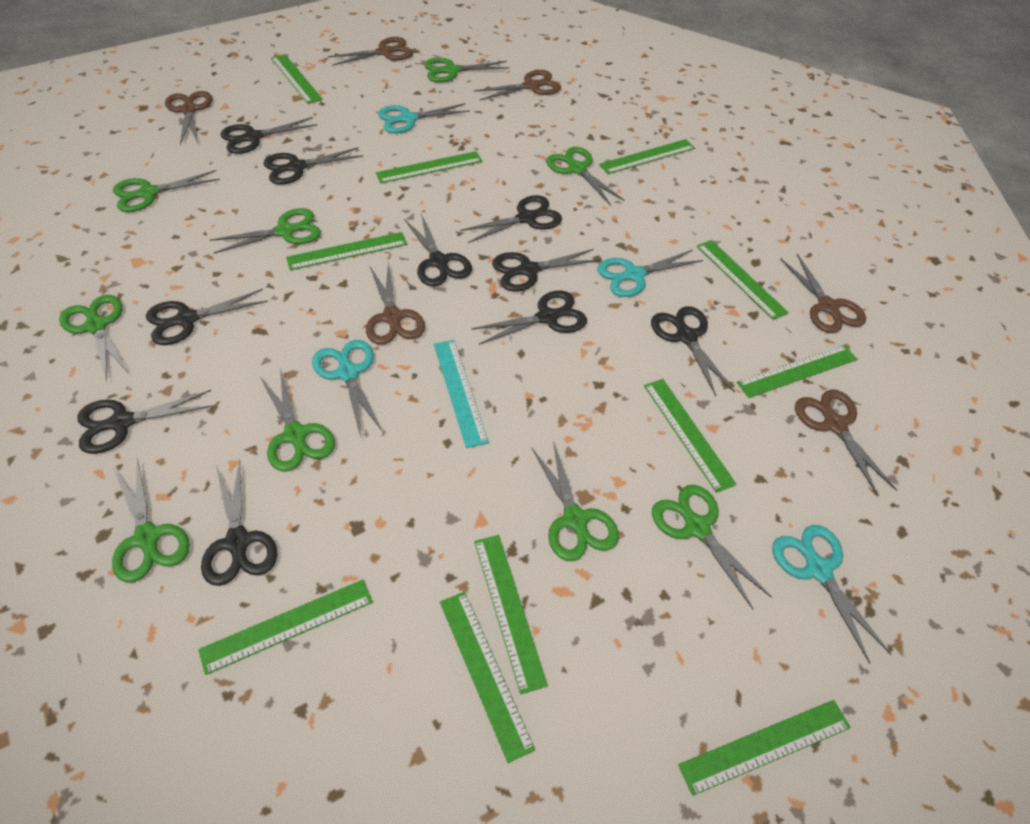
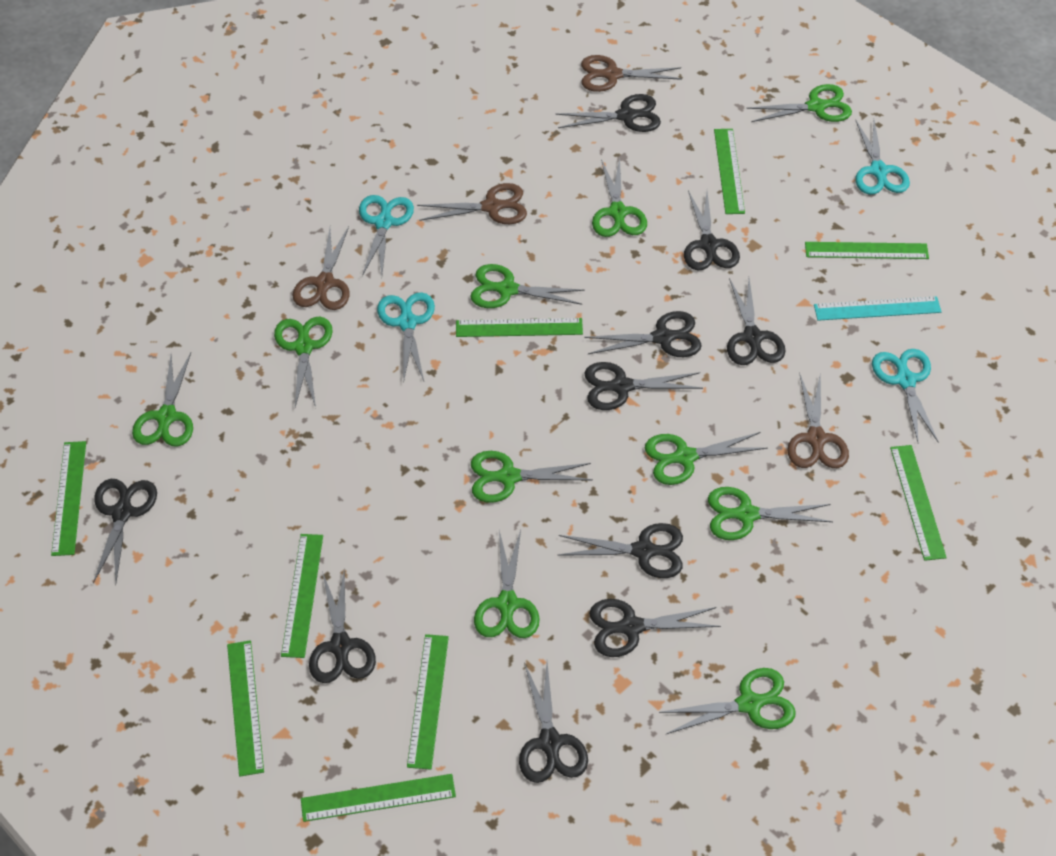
brown scissors: 6 -> 4
green ruler: 11 -> 9
green scissors: 9 -> 10

